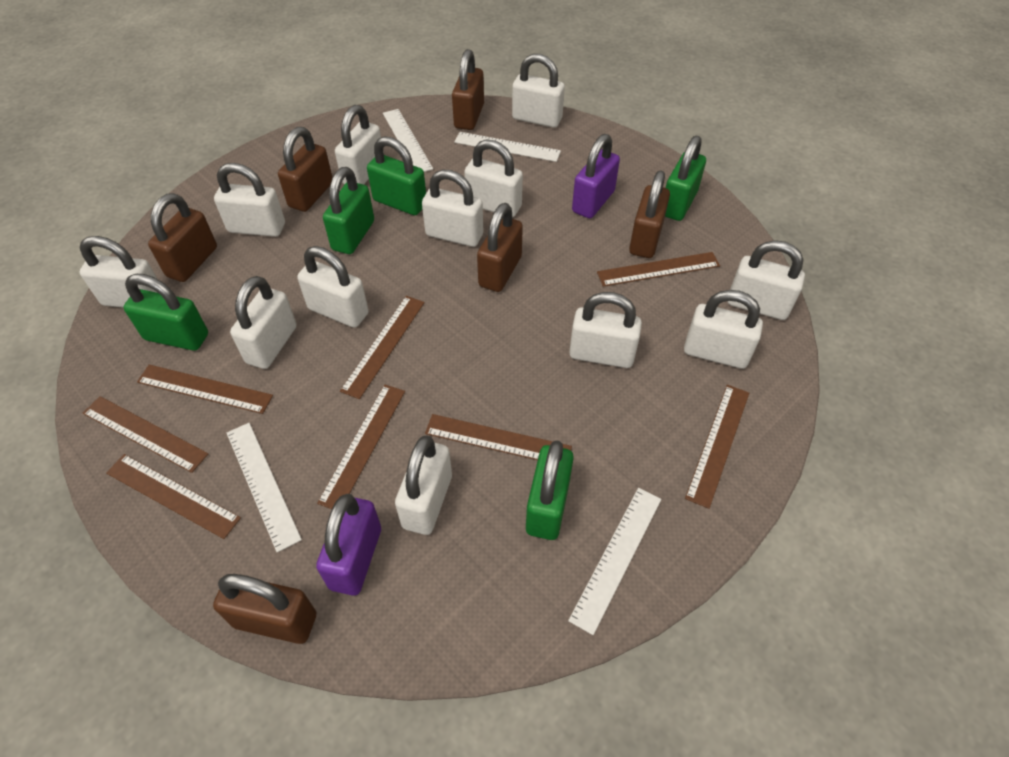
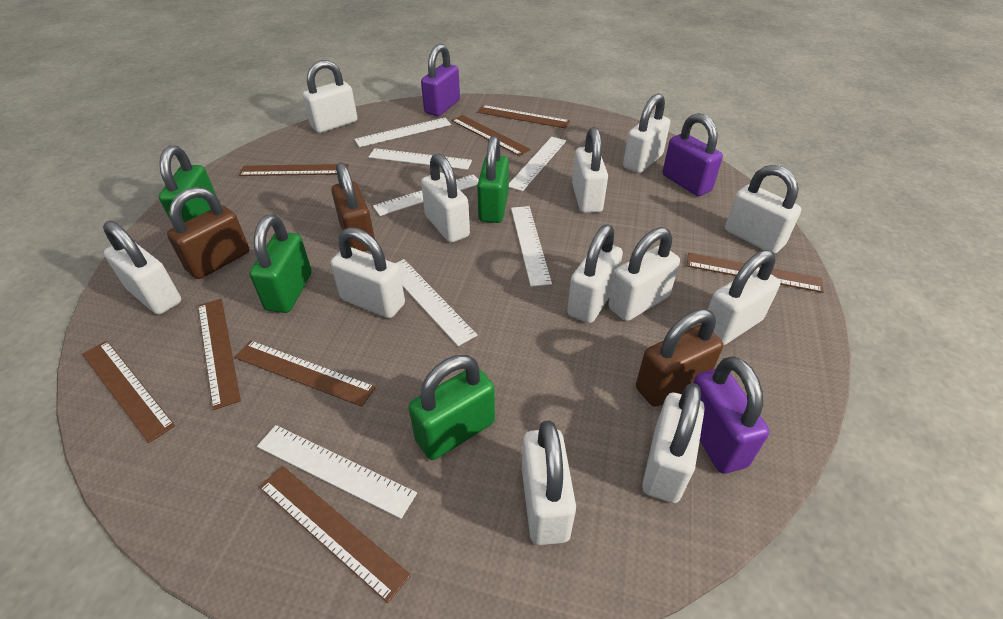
brown padlock: 6 -> 3
green padlock: 5 -> 4
purple padlock: 2 -> 3
white ruler: 4 -> 7

